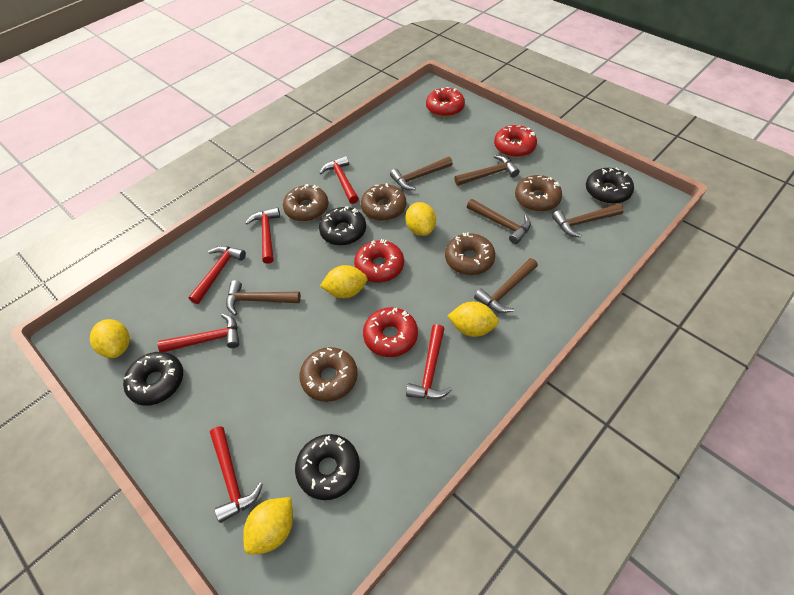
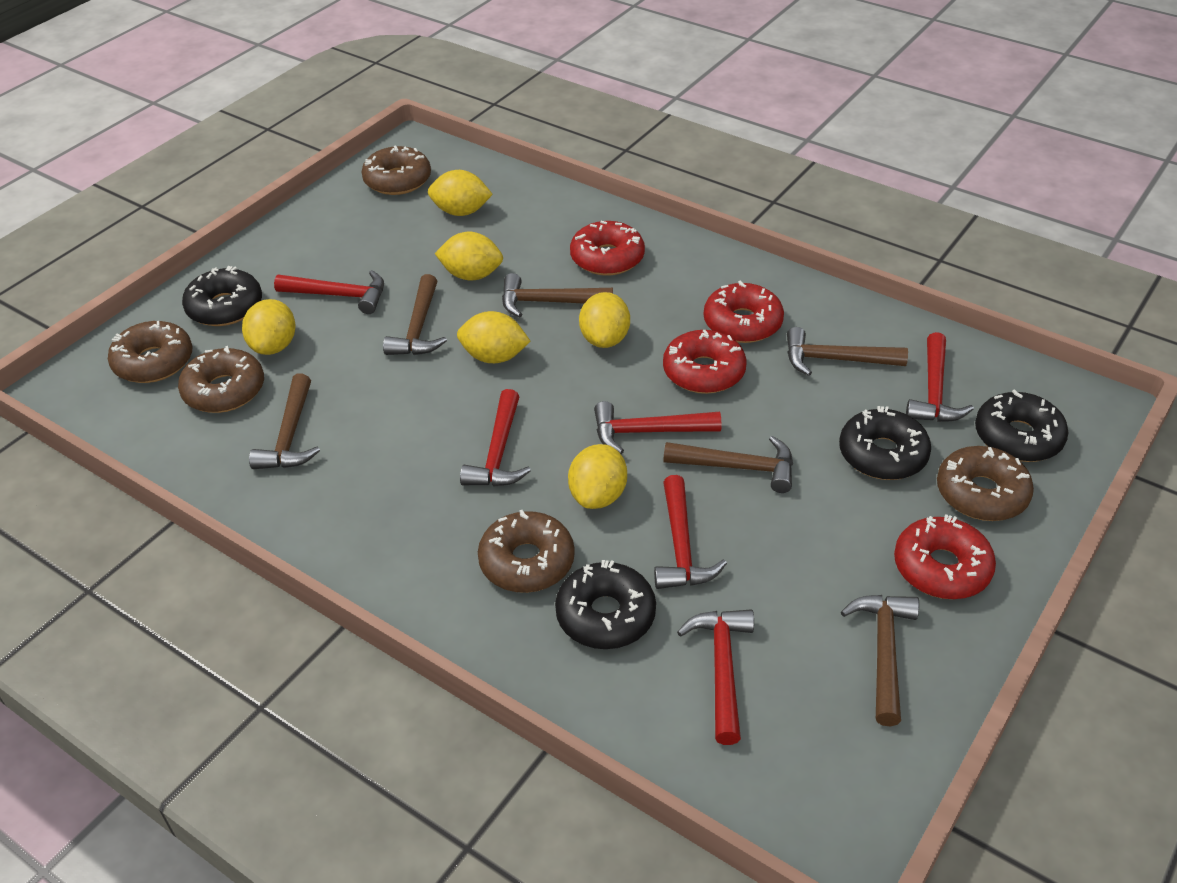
yellow lemon: 5 -> 6

